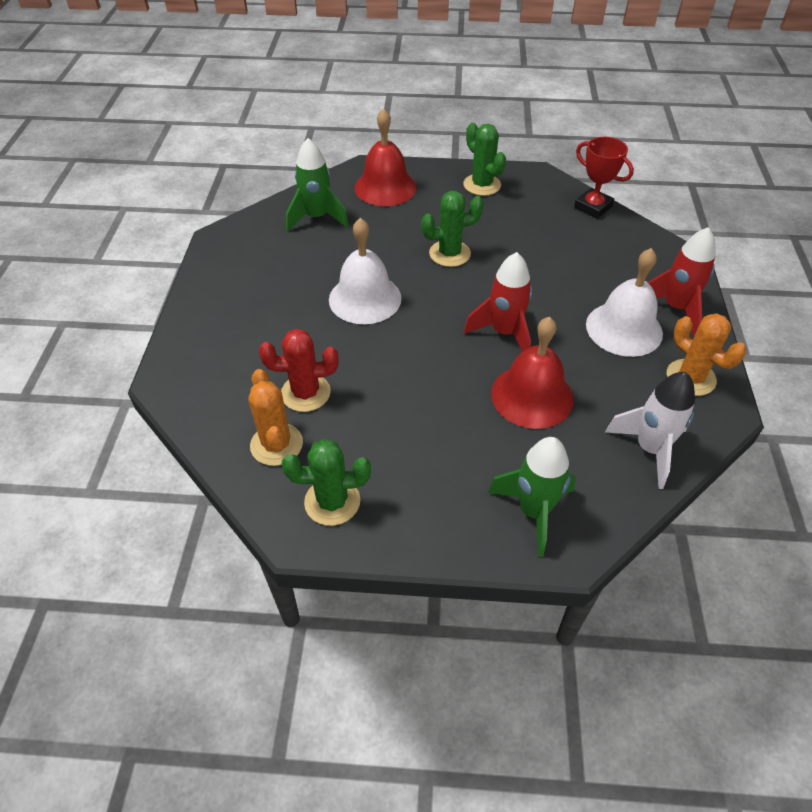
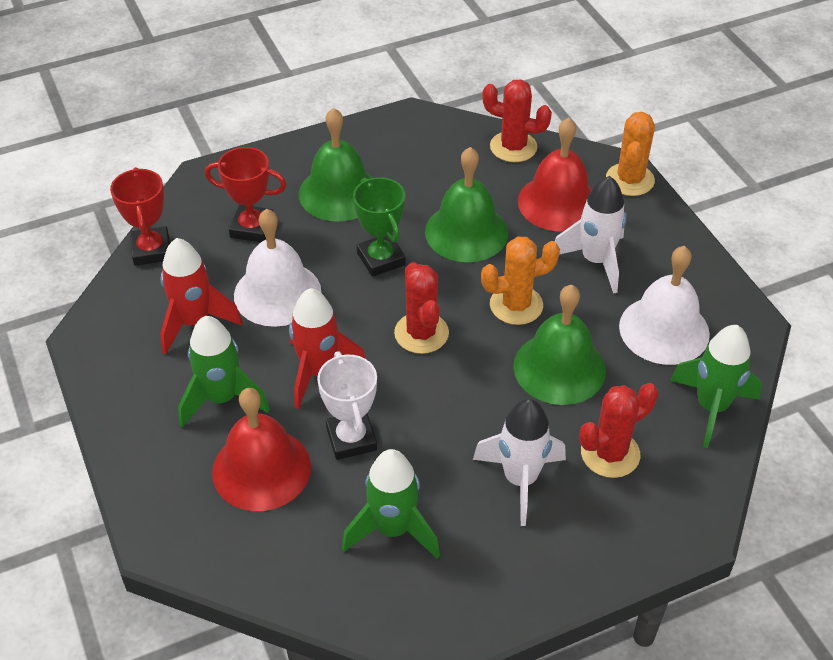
green bell: 0 -> 3
green cactus: 3 -> 0
green rocket: 2 -> 3
green trophy: 0 -> 1
red cactus: 1 -> 3
red trophy: 1 -> 2
white rocket: 1 -> 2
white trophy: 0 -> 1

